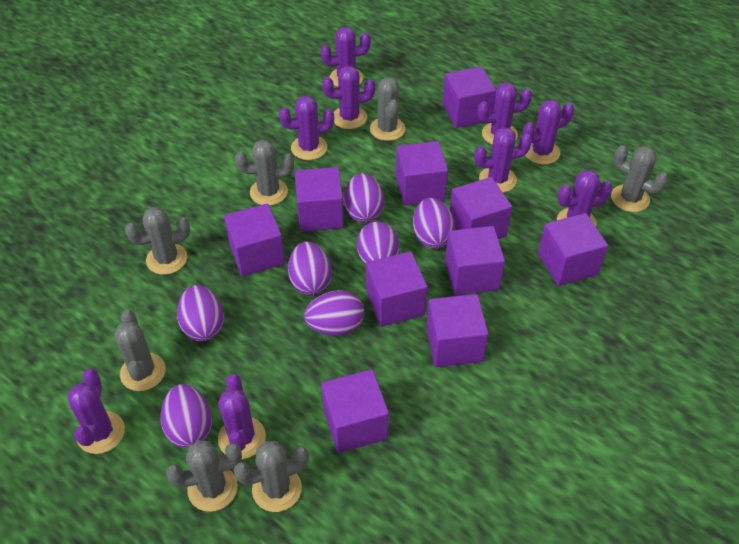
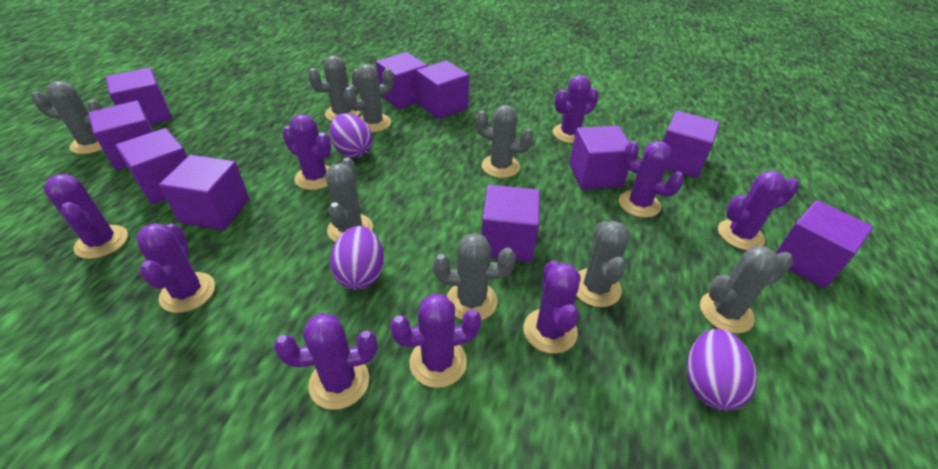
grey cactus: 7 -> 8
purple egg: 7 -> 3

